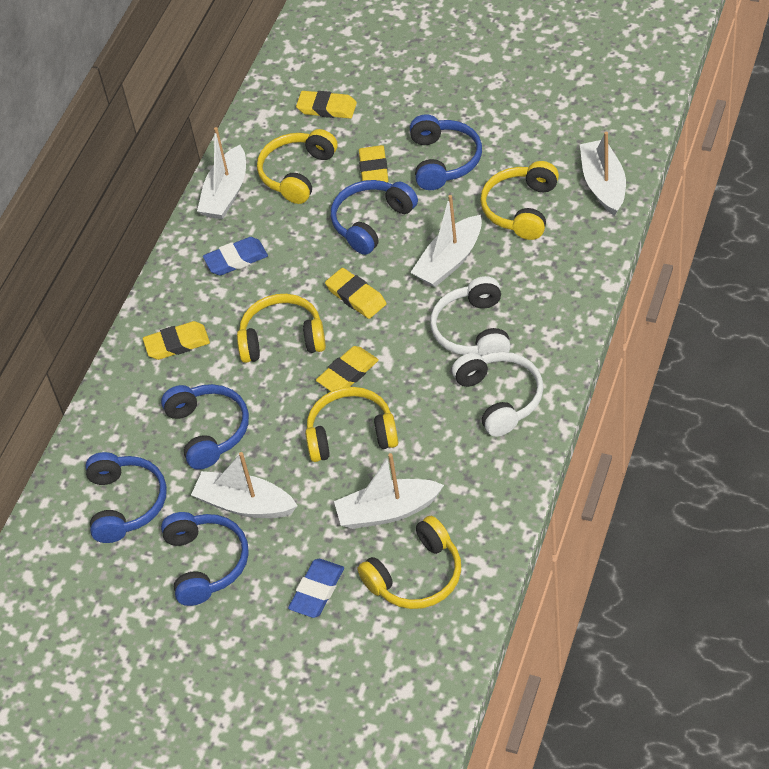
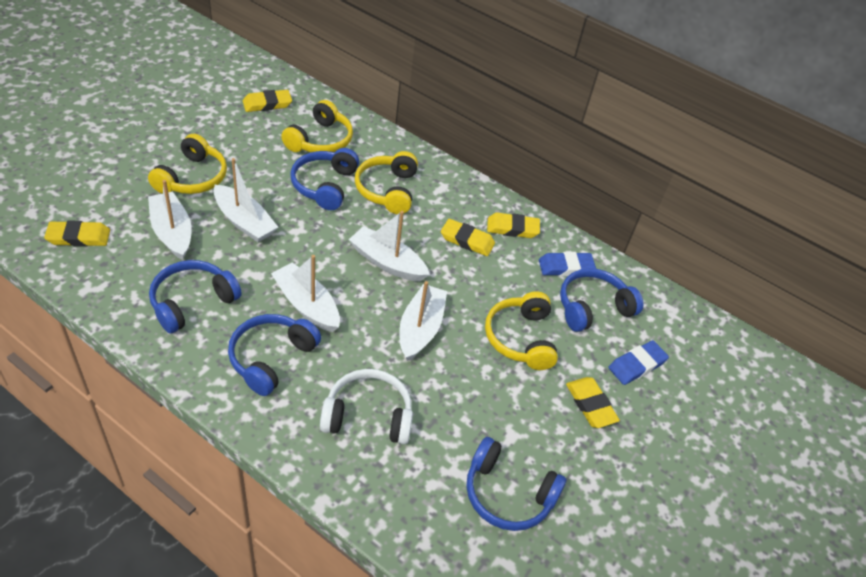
white headphones: 2 -> 1
yellow headphones: 5 -> 4

